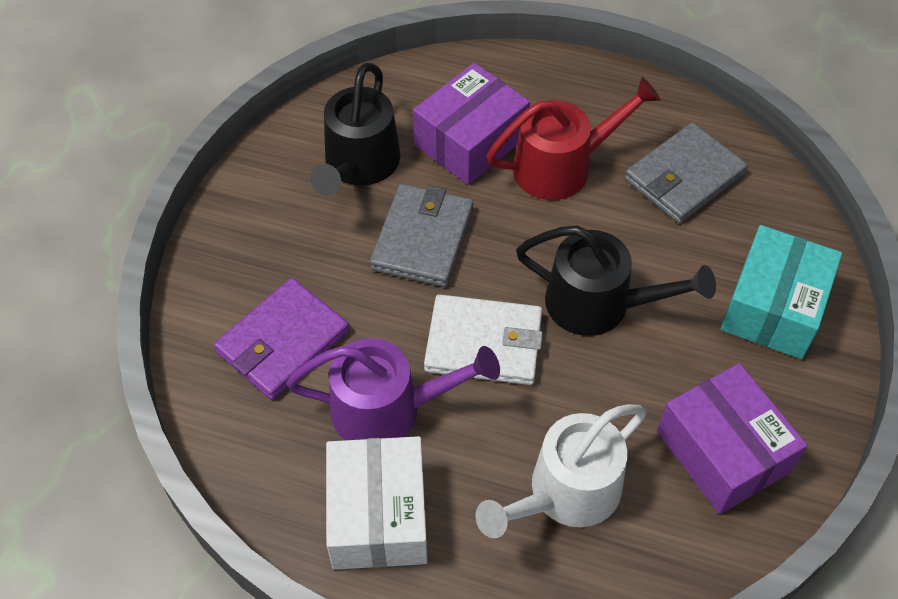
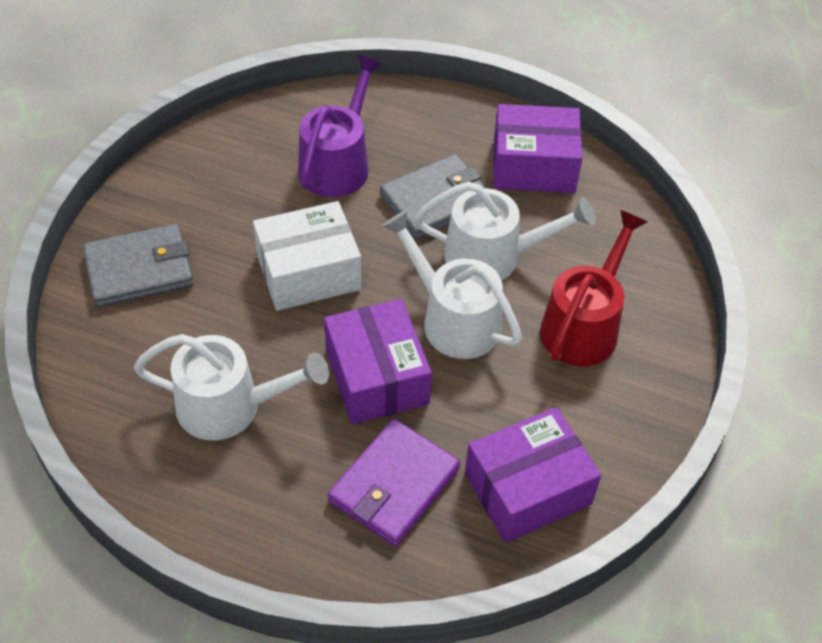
black watering can: 2 -> 0
purple box: 2 -> 3
turquoise box: 1 -> 0
white wallet: 1 -> 0
white watering can: 1 -> 3

